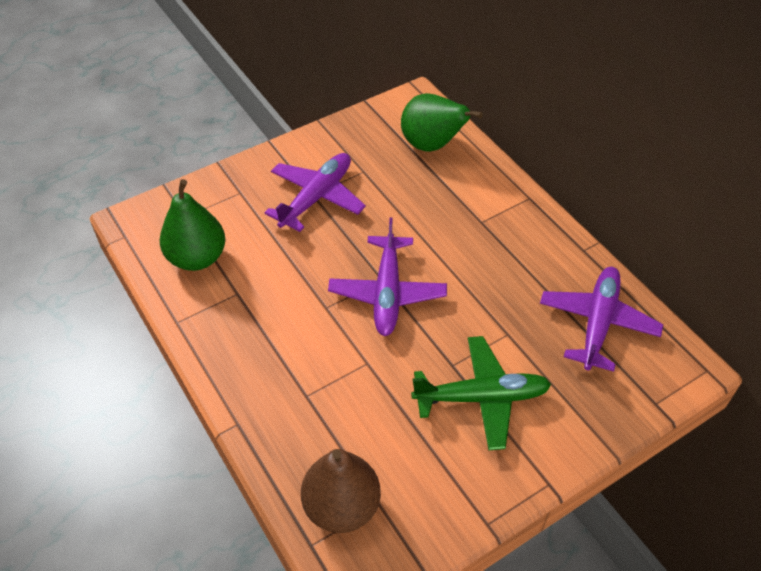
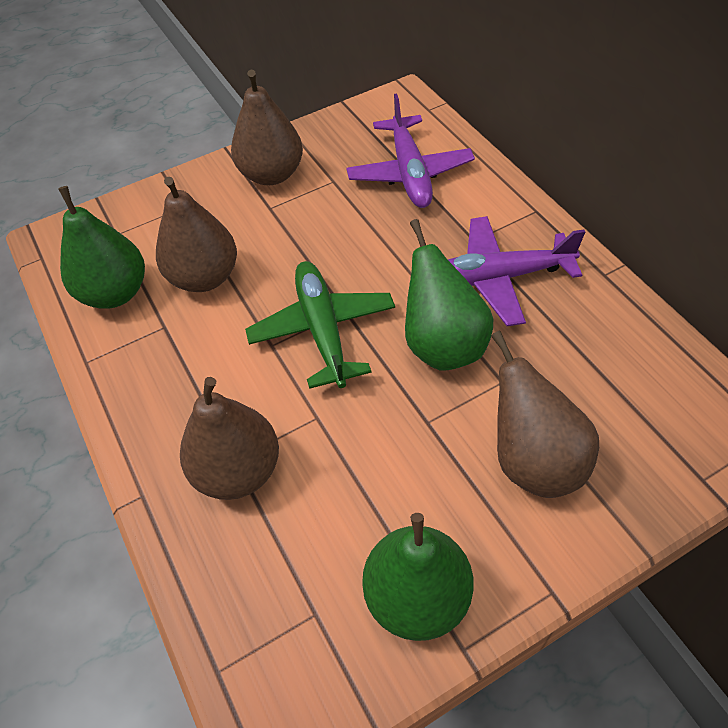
brown pear: 1 -> 4
green pear: 2 -> 3
purple plane: 3 -> 2

